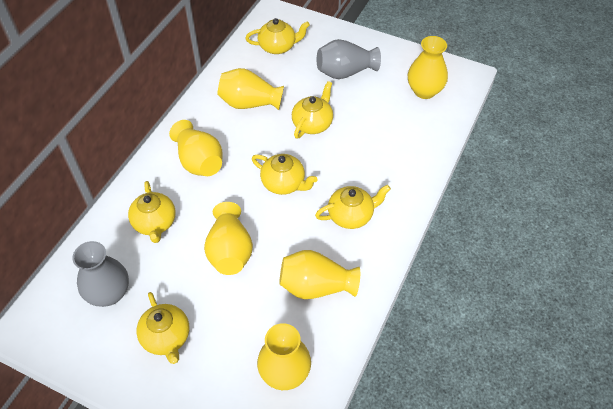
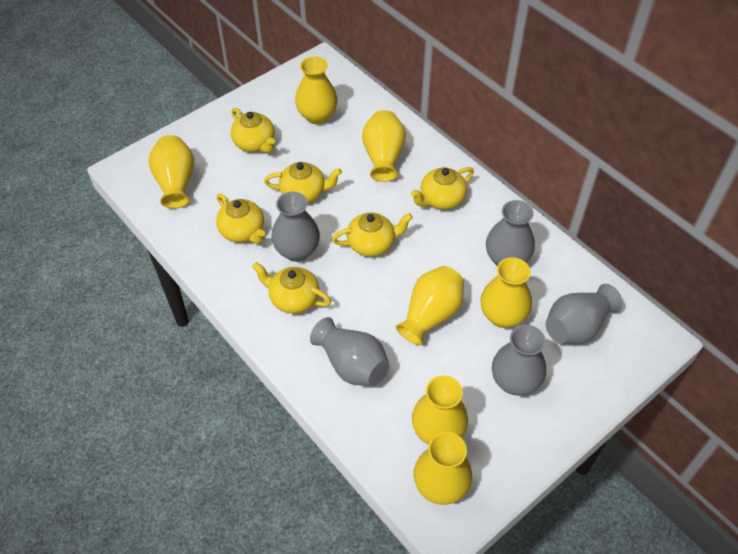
grey vase: 2 -> 5
yellow vase: 6 -> 7

